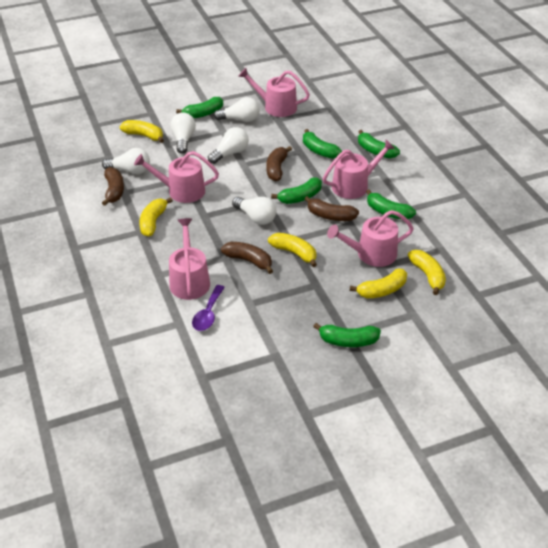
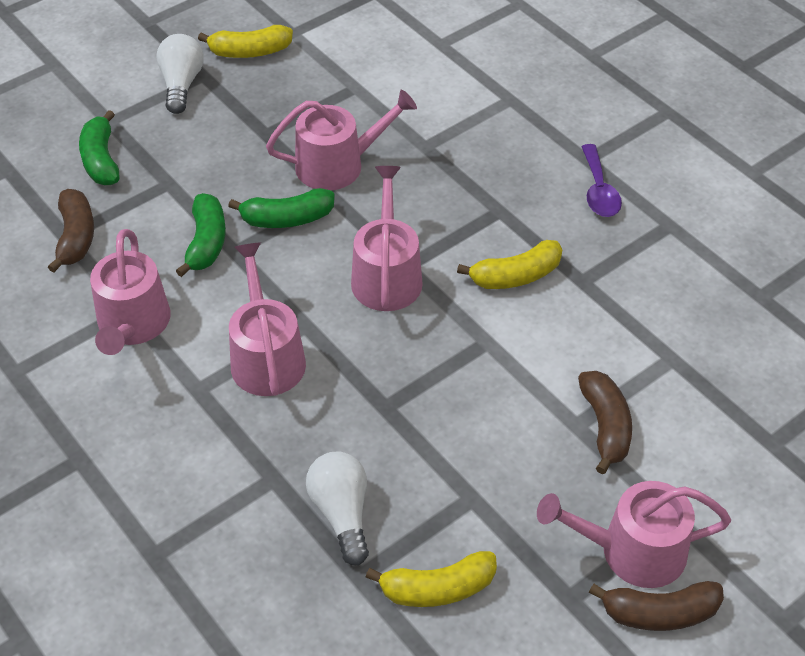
brown banana: 4 -> 3
green banana: 6 -> 3
white light bulb: 5 -> 2
yellow banana: 5 -> 3

